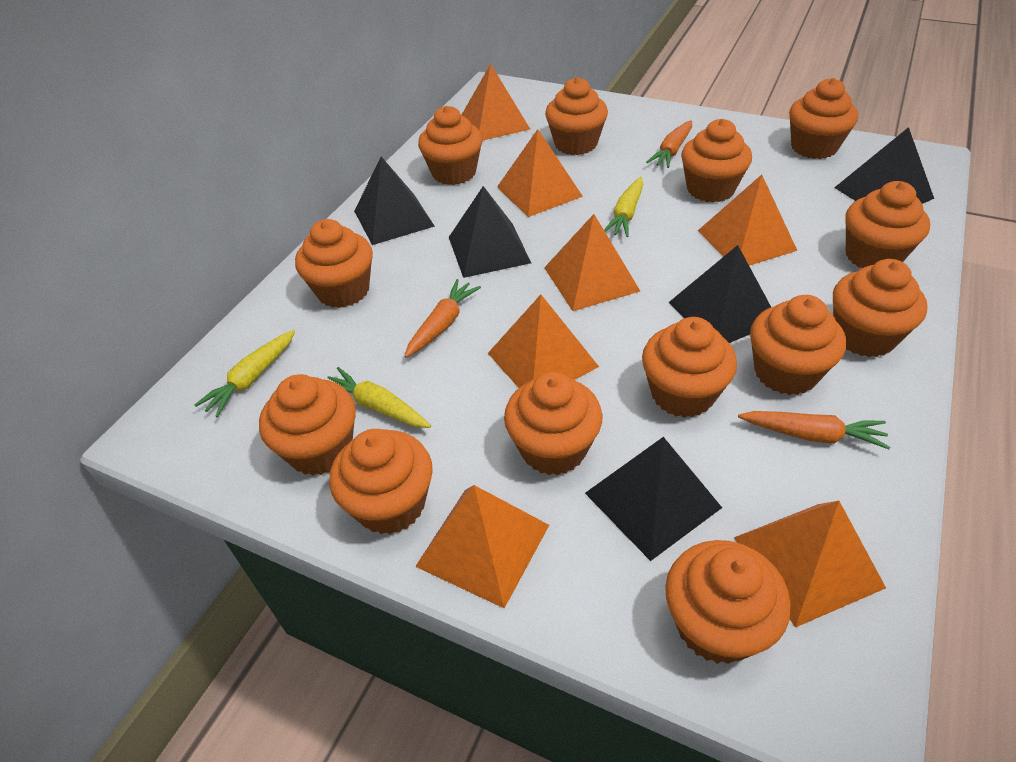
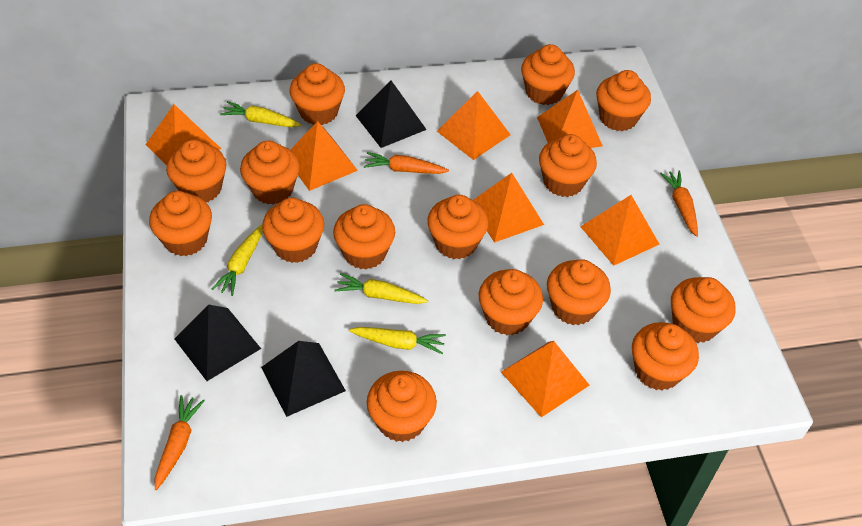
black pyramid: 5 -> 3
orange cupcake: 13 -> 15
yellow carrot: 3 -> 4

